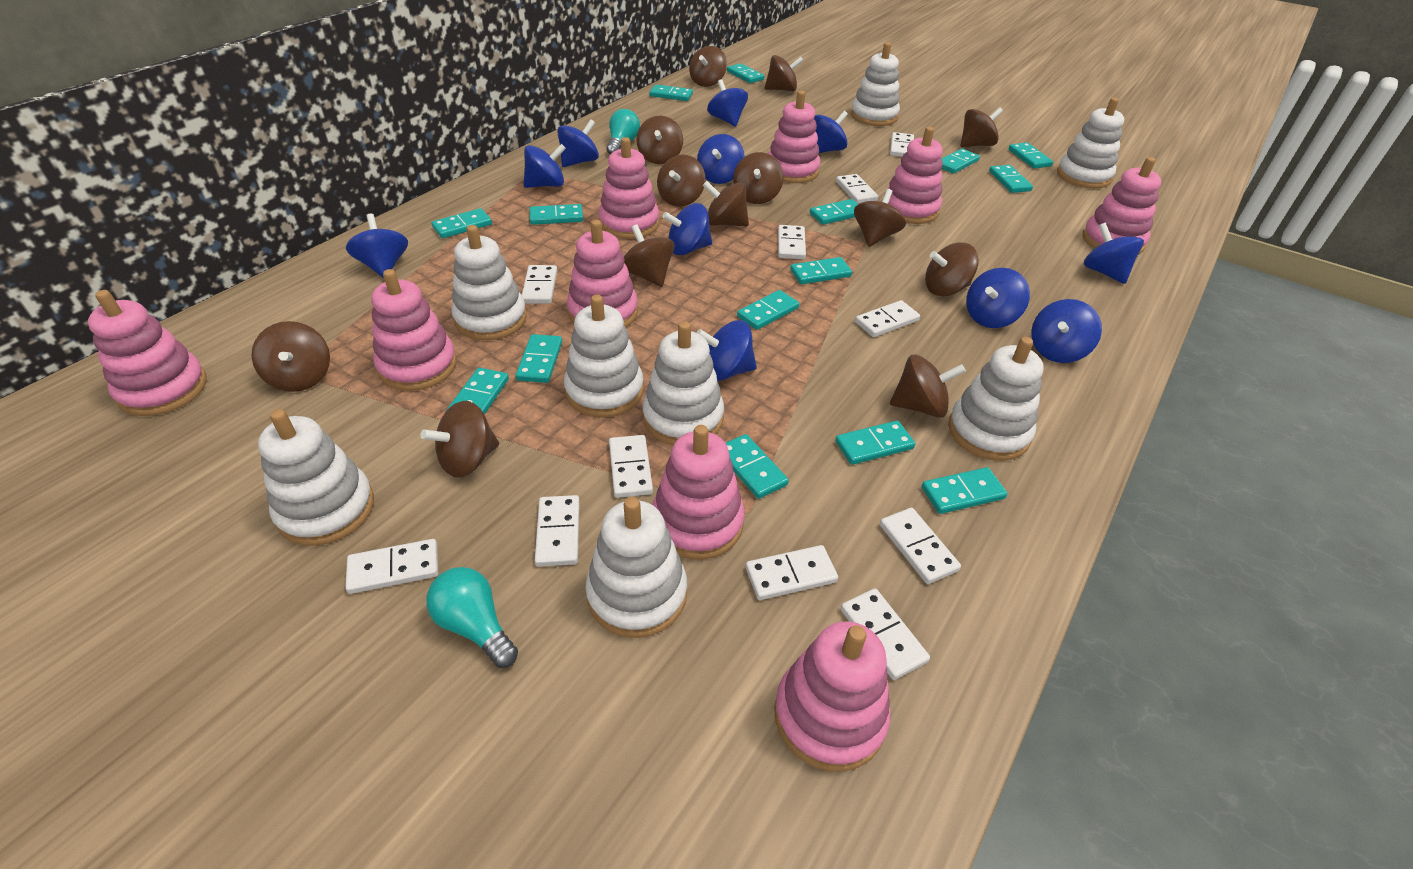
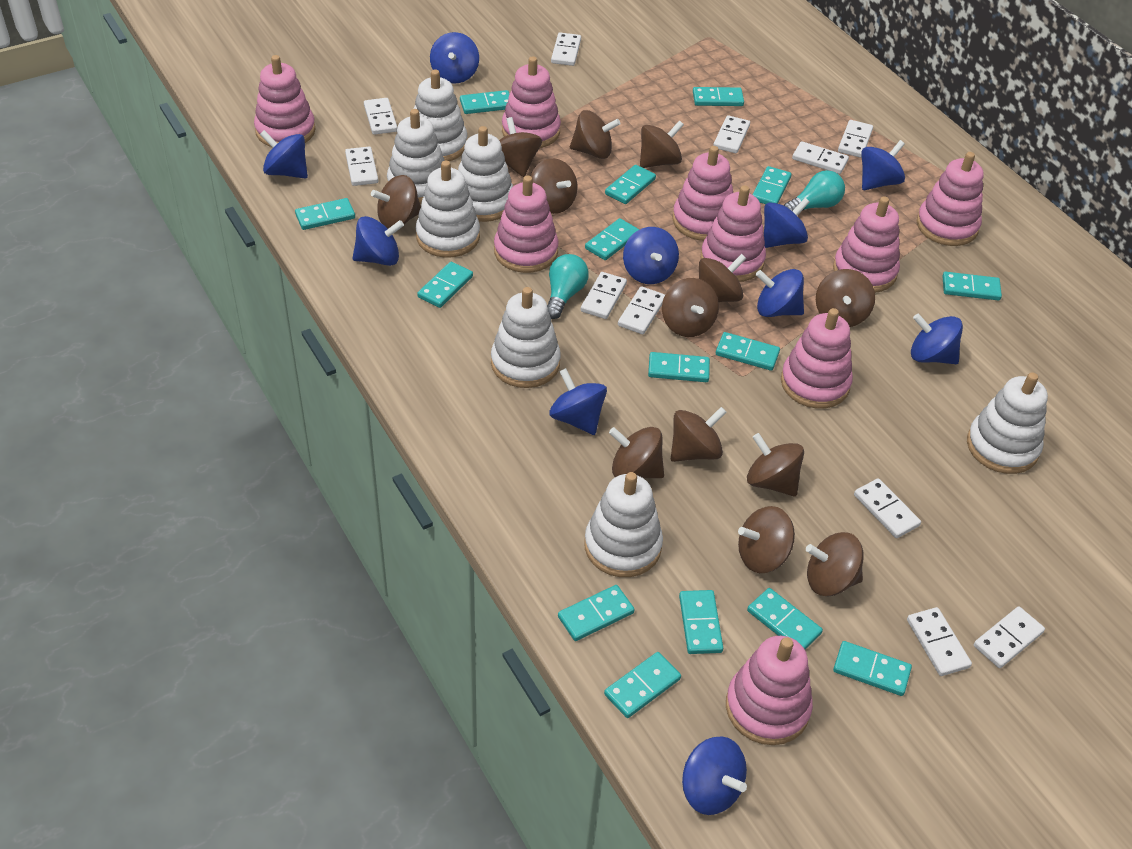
blue spinning top: 11 -> 10
white stacking toy: 8 -> 7

